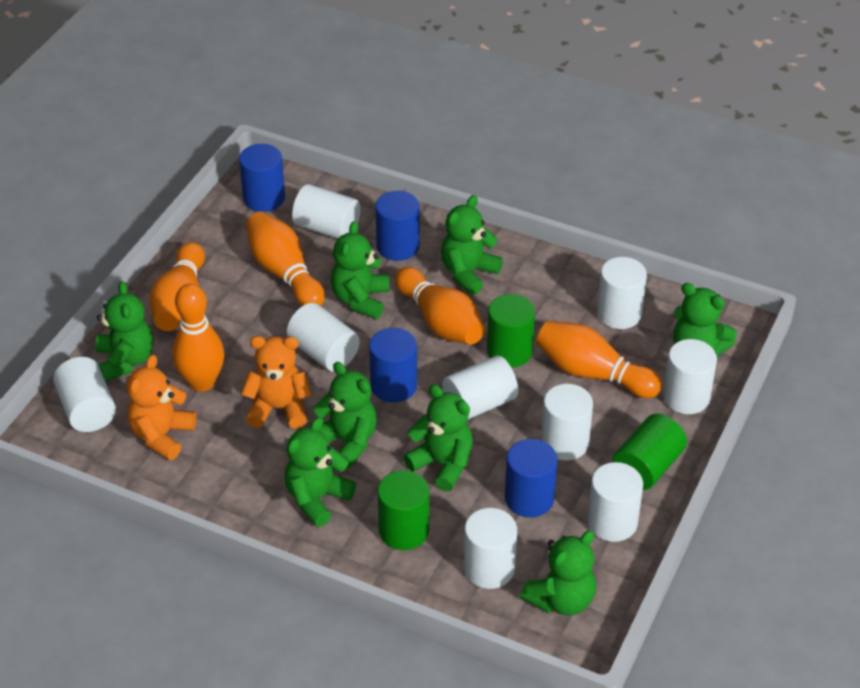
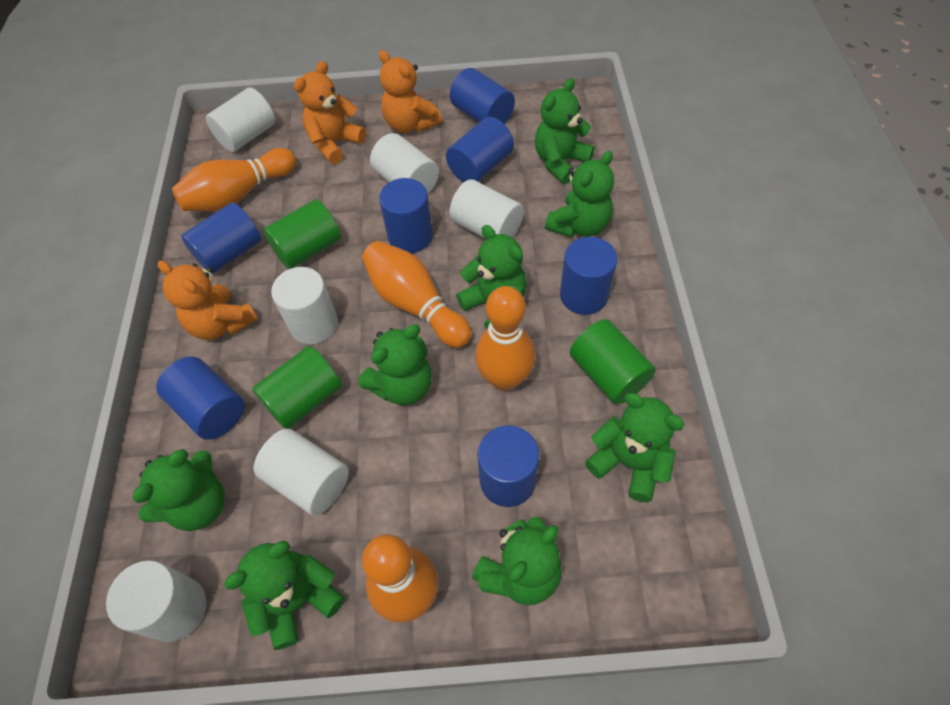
blue cylinder: 4 -> 7
orange bowling pin: 5 -> 4
orange teddy bear: 2 -> 3
white cylinder: 9 -> 6

